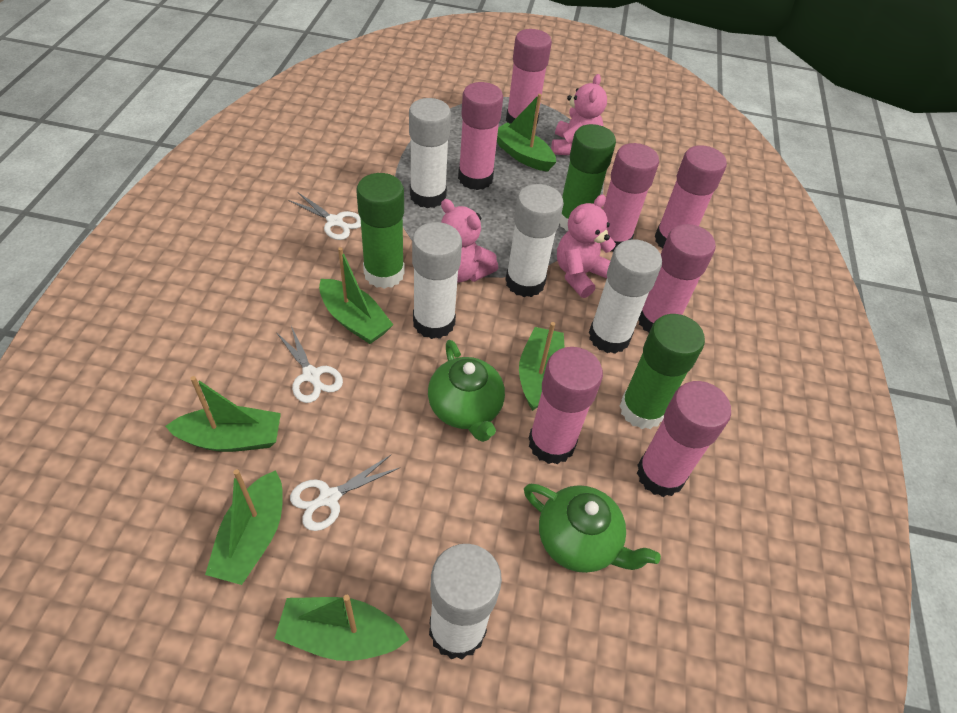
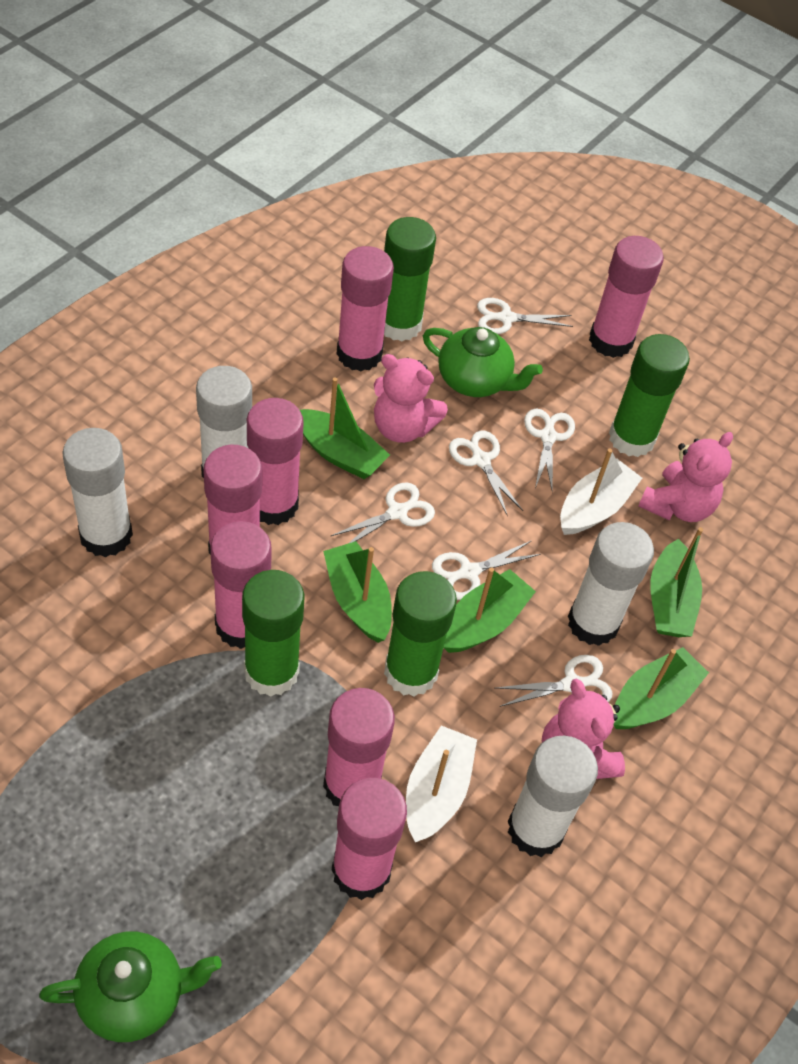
green boat: 6 -> 5
green glue stick: 3 -> 4
white boat: 0 -> 2
white glue stick: 5 -> 4
white scissors: 3 -> 6

